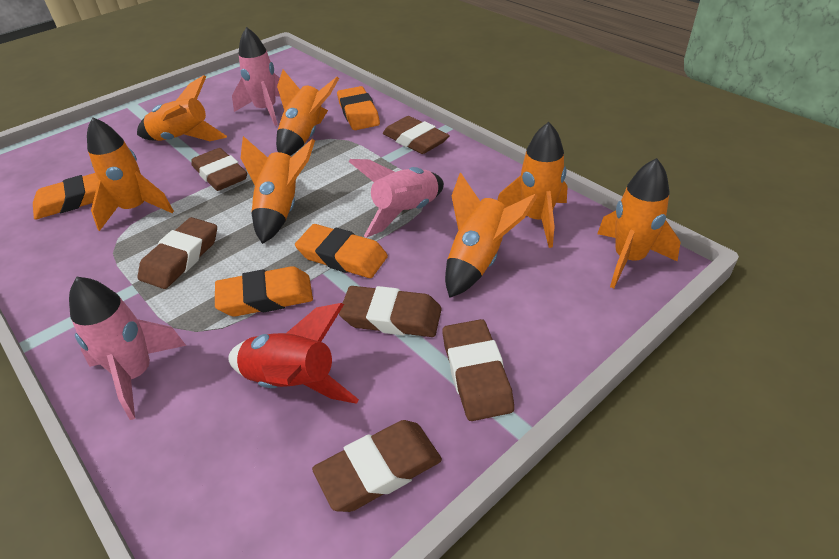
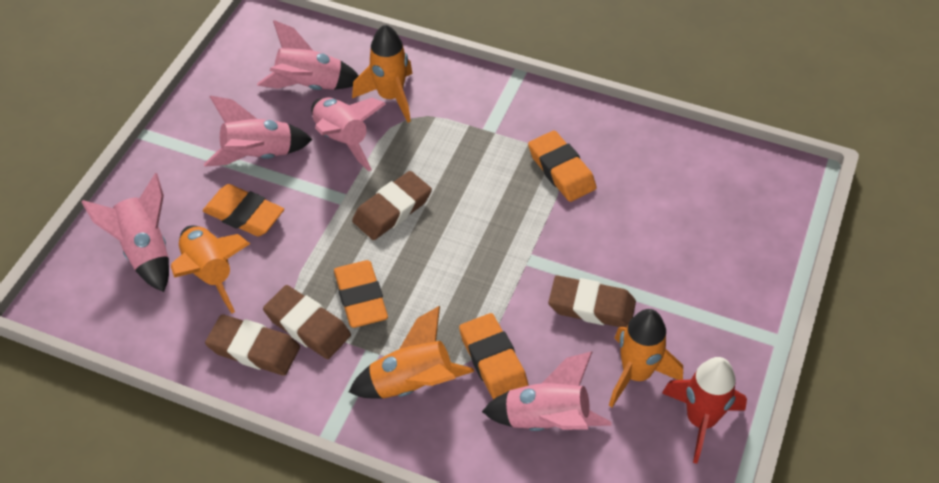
brown eraser: 6 -> 4
orange rocket: 7 -> 4
pink rocket: 3 -> 5

